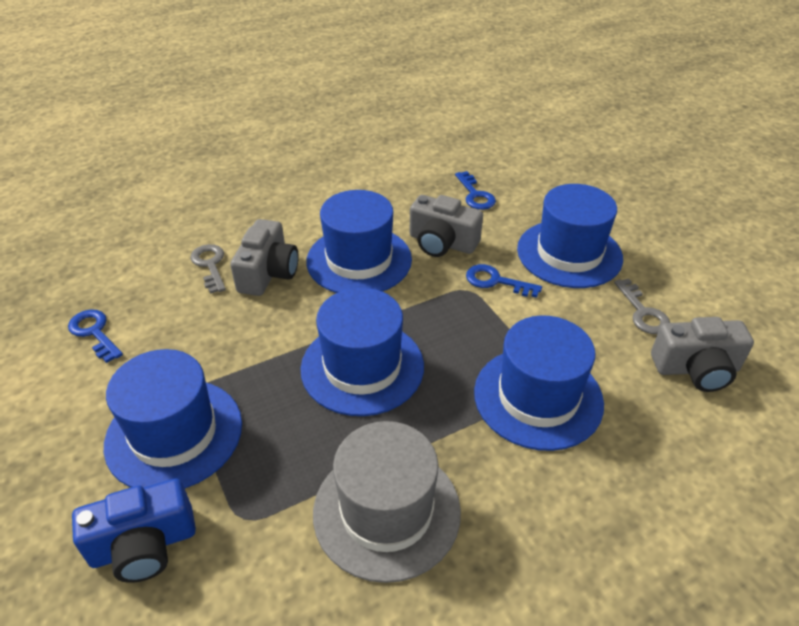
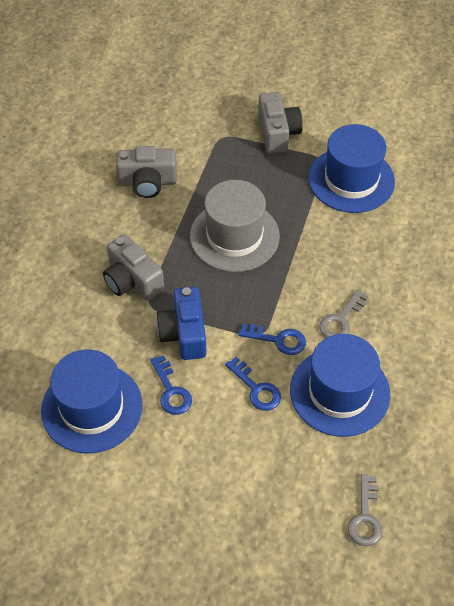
blue hat: 5 -> 3

